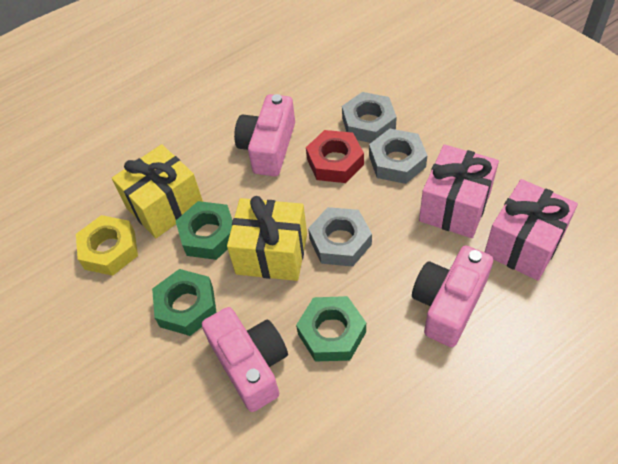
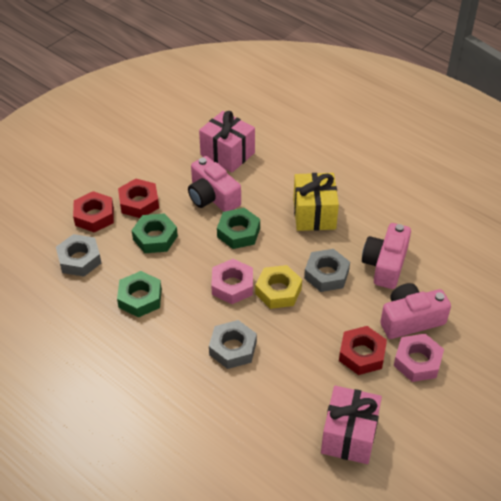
pink nut: 0 -> 2
red nut: 1 -> 3
yellow gift: 2 -> 1

